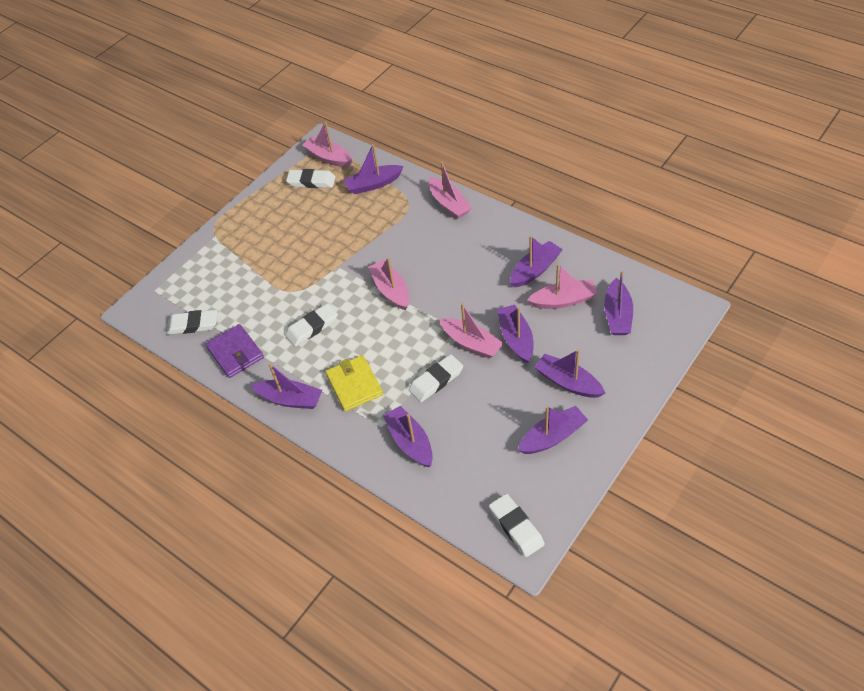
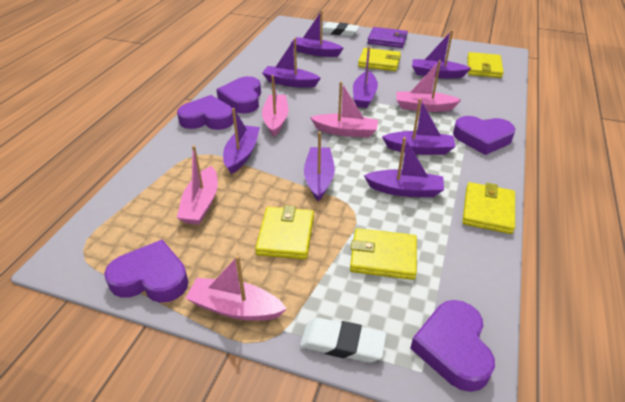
purple heart: 0 -> 5
white eraser: 5 -> 2
yellow wallet: 1 -> 5

